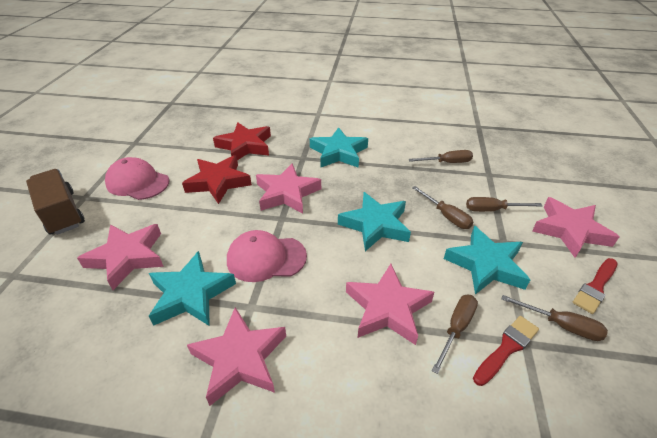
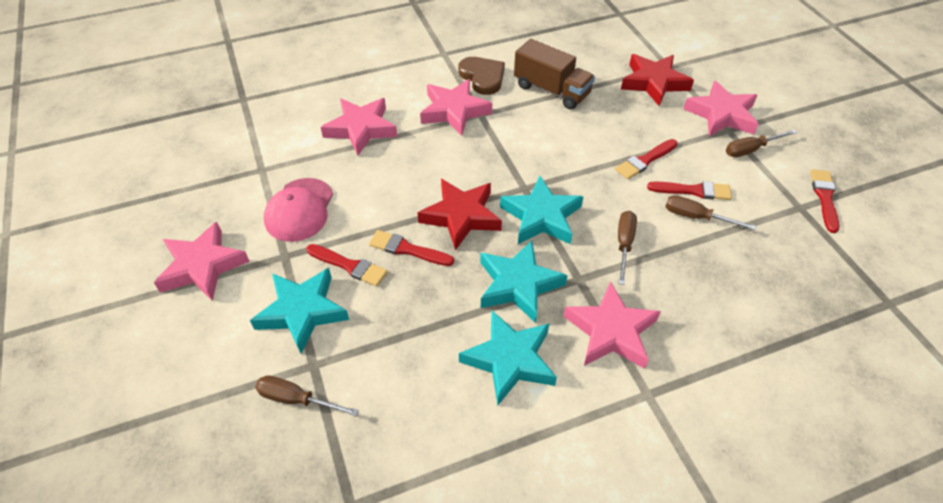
brown heart: 0 -> 1
brown screwdriver: 5 -> 4
pink cap: 2 -> 1
red brush: 2 -> 5

